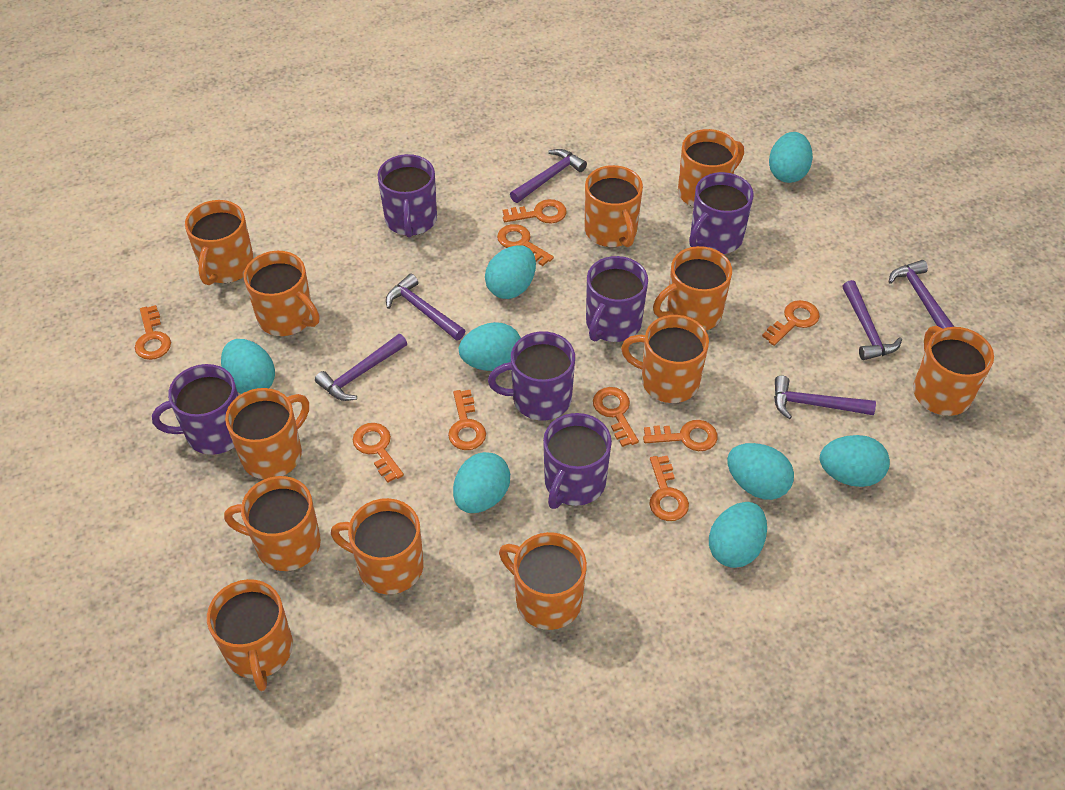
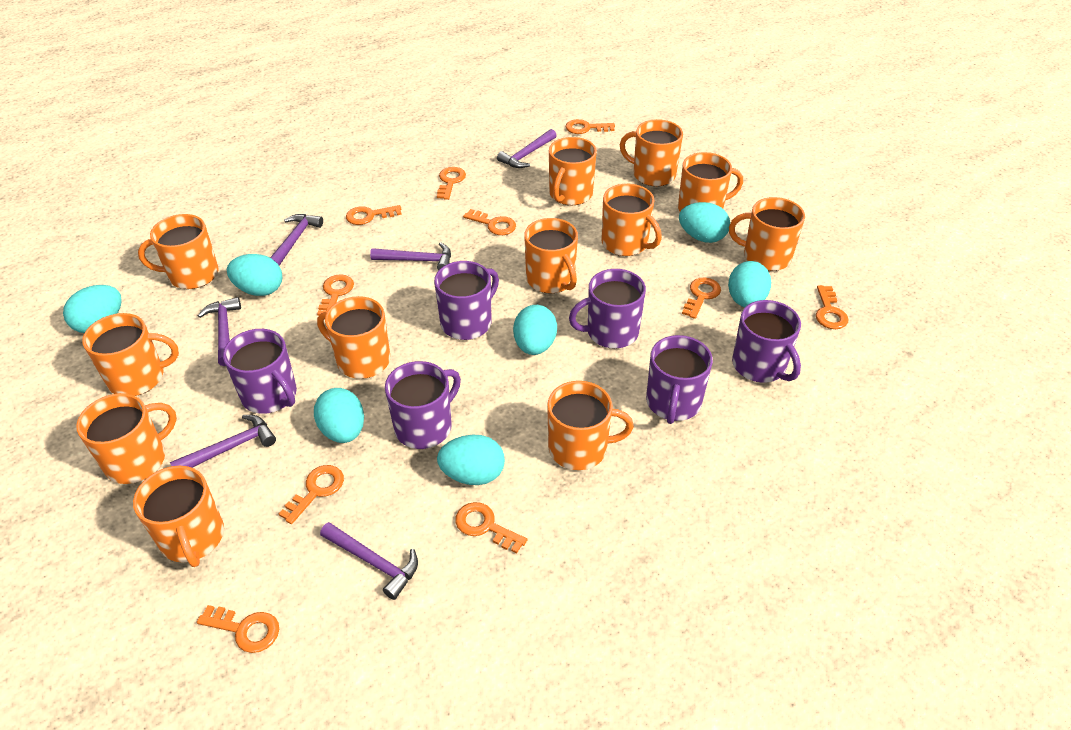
orange key: 9 -> 10
turquoise egg: 8 -> 7

